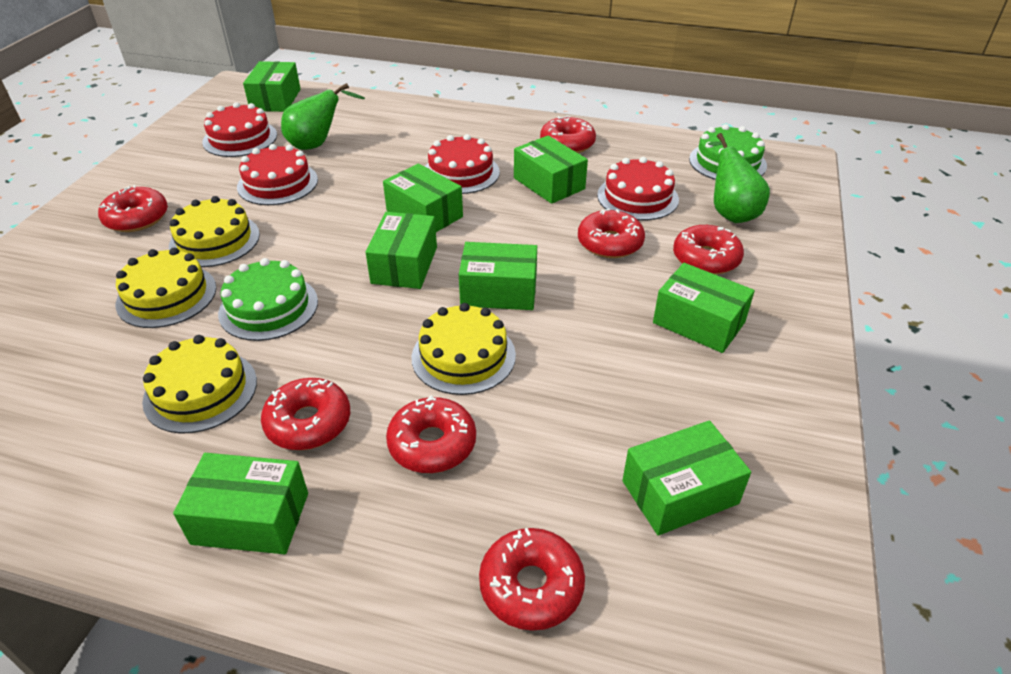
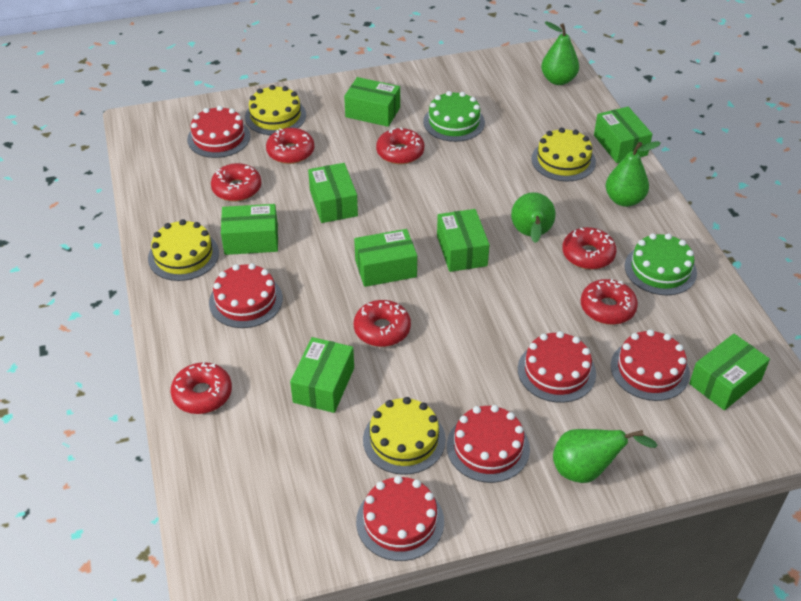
green pear: 2 -> 4
red cake: 4 -> 6

